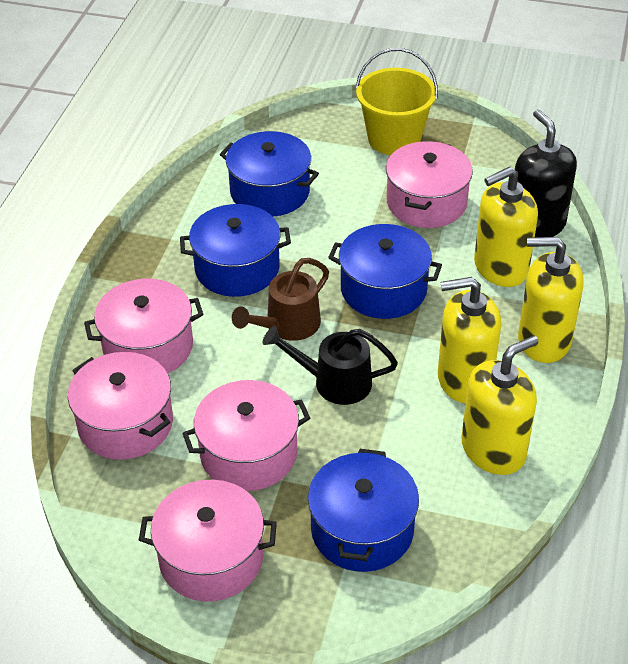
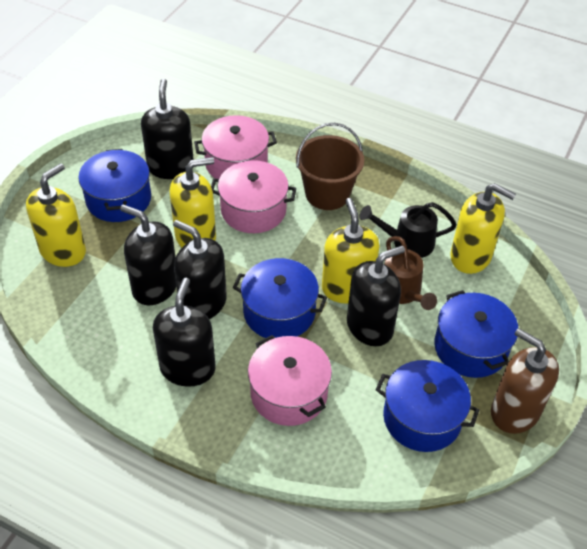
black soap dispenser: 1 -> 5
brown bucket: 0 -> 1
brown soap dispenser: 0 -> 1
pink pot: 5 -> 3
yellow bucket: 1 -> 0

